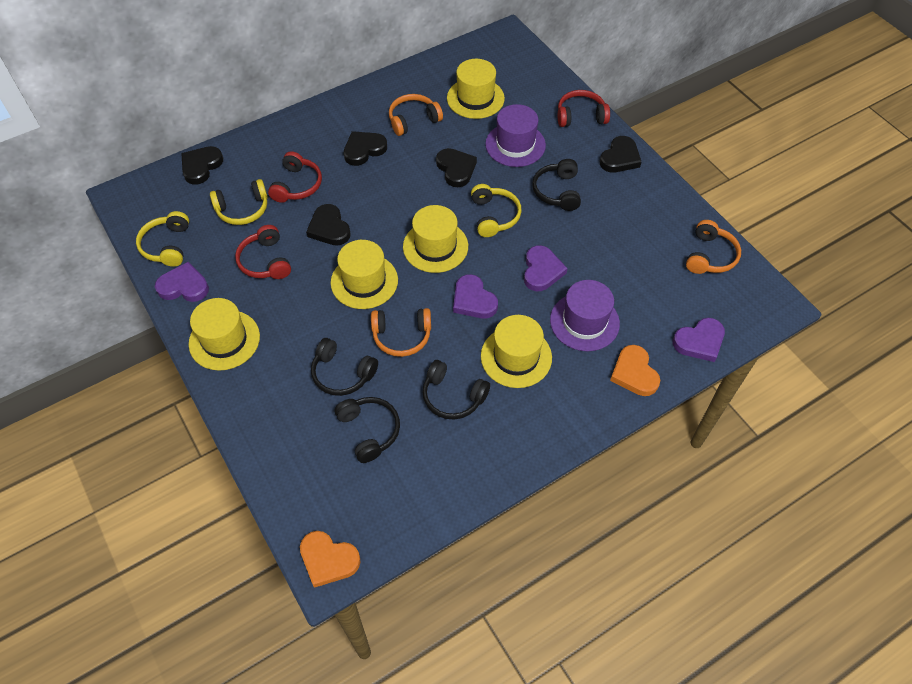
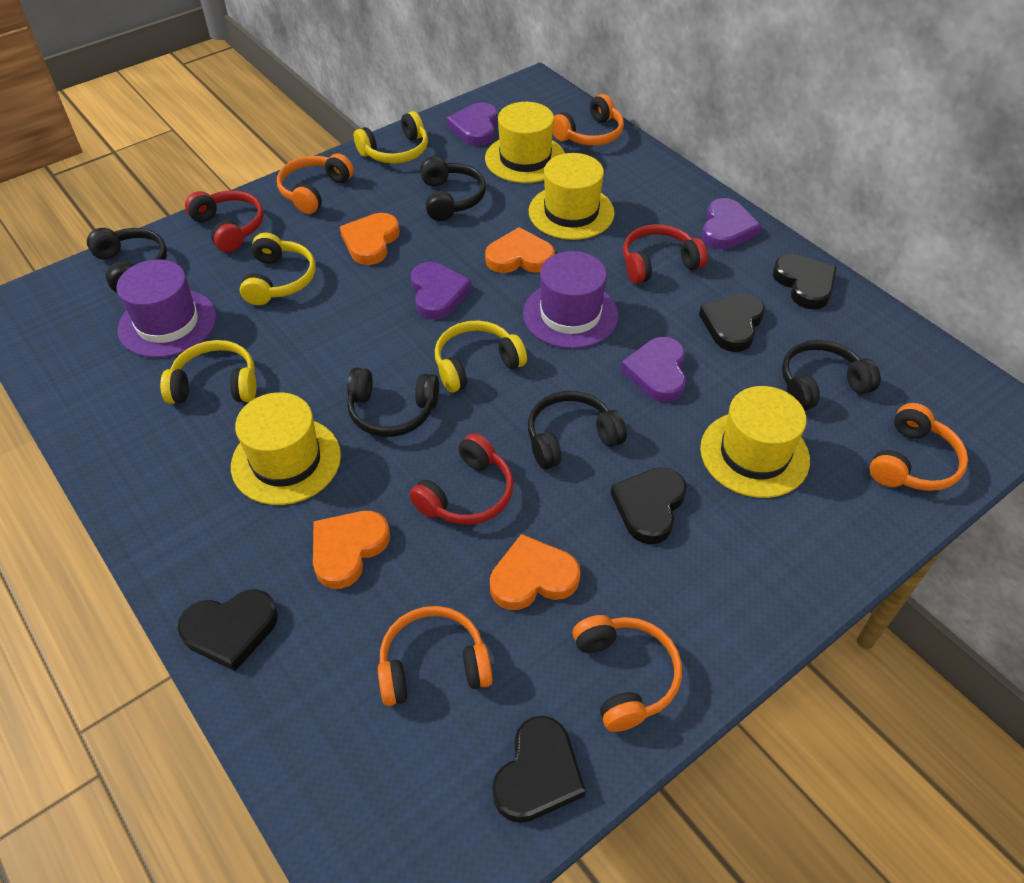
black headphones: 4 -> 5
orange headphones: 3 -> 5
orange heart: 2 -> 4
yellow hat: 5 -> 4
yellow headphones: 3 -> 4

